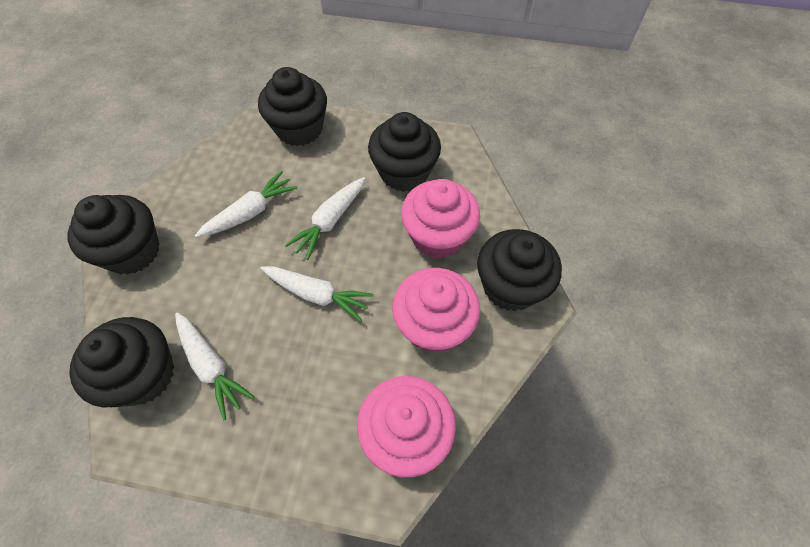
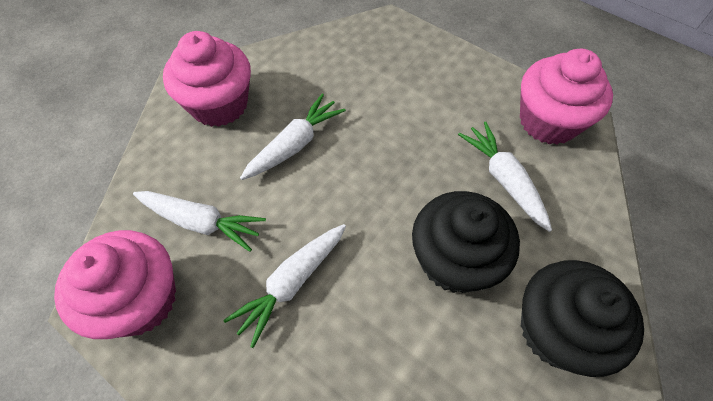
black cupcake: 5 -> 2

